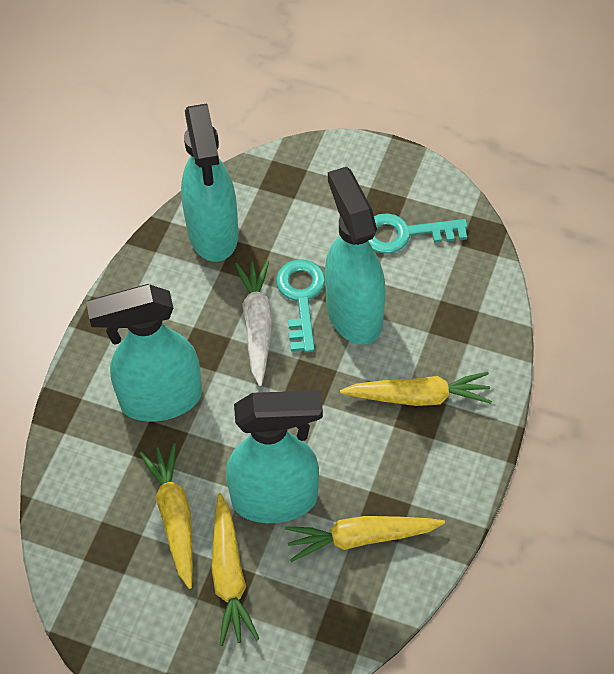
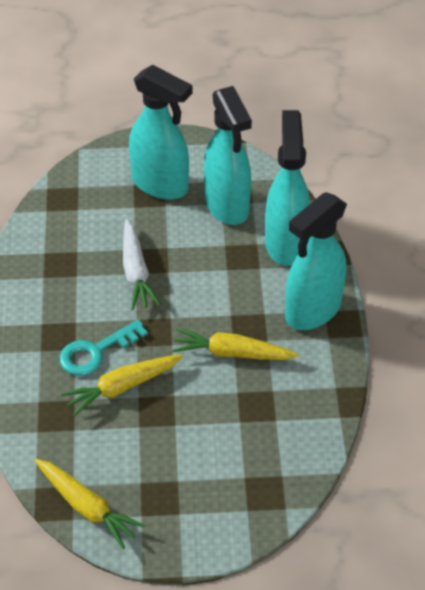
turquoise key: 2 -> 1
yellow carrot: 4 -> 3

